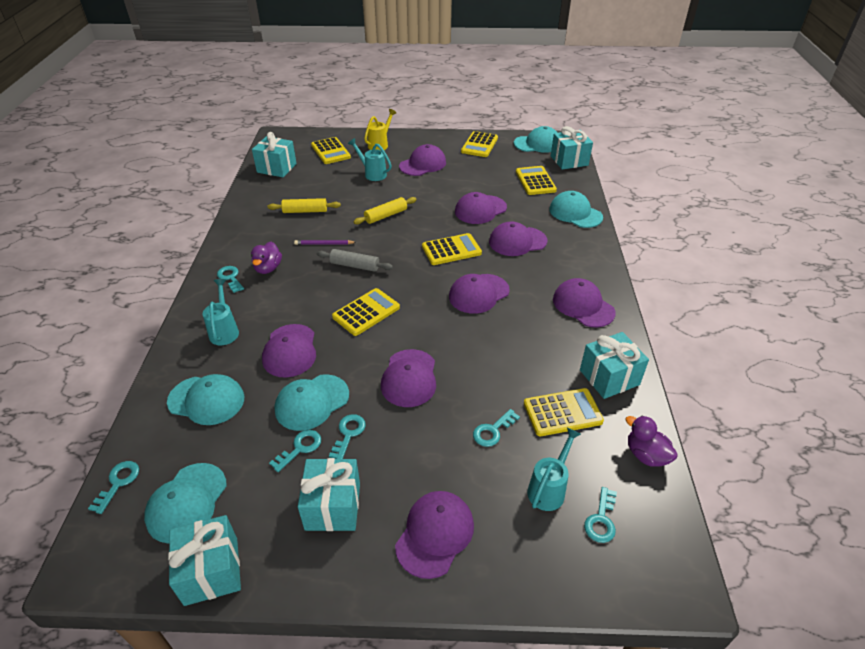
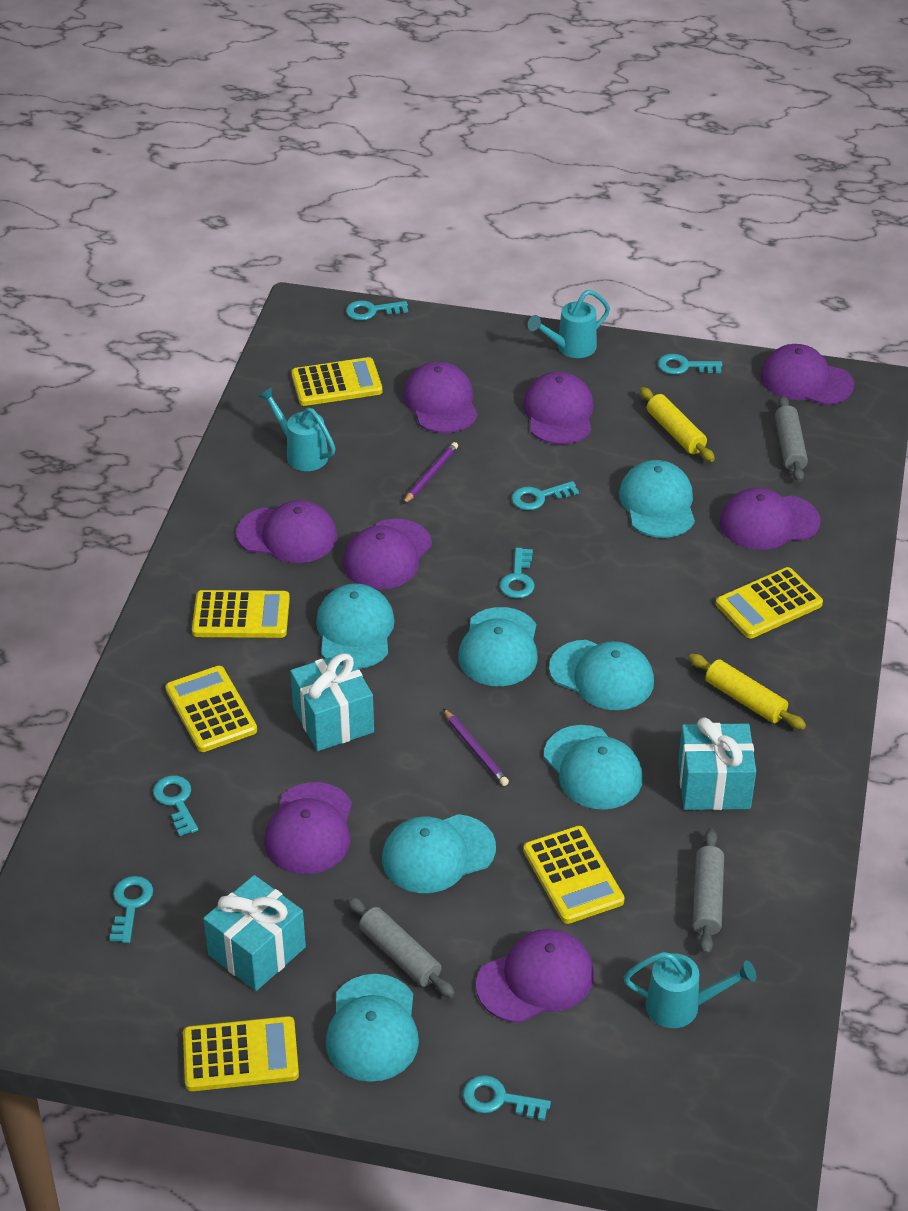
grey rolling pin: 1 -> 3
purple duck: 2 -> 0
purple pencil: 1 -> 2
turquoise cap: 5 -> 7
turquoise gift: 5 -> 3
turquoise key: 6 -> 7
yellow watering can: 1 -> 0

